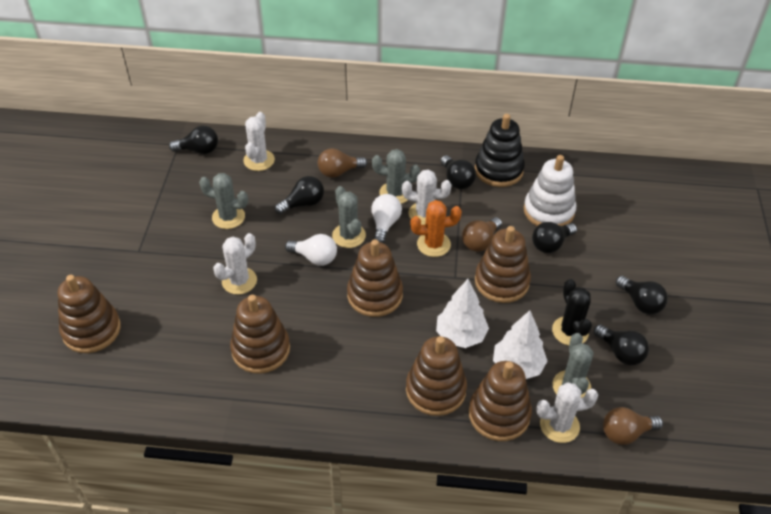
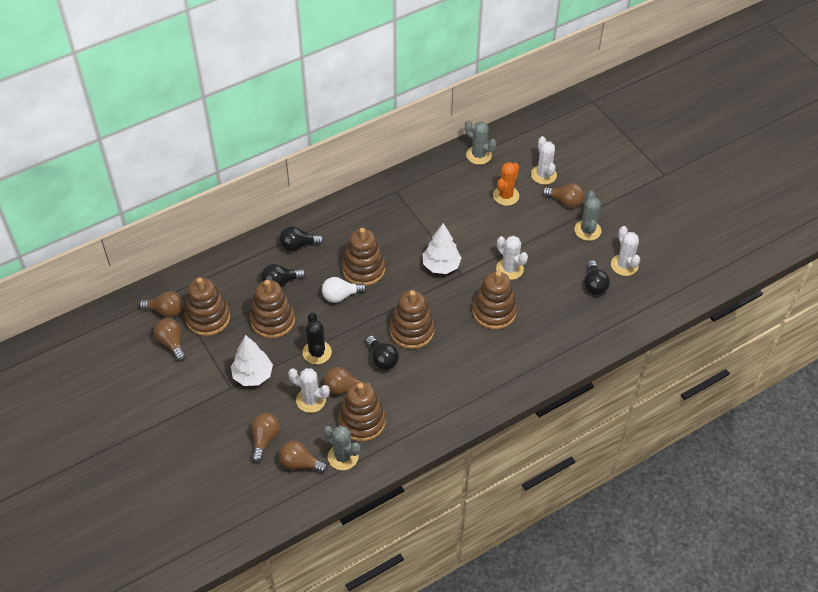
black light bulb: 6 -> 4
black stacking toy: 1 -> 0
brown light bulb: 3 -> 6
grey cactus: 4 -> 3
white light bulb: 2 -> 1
white stacking toy: 1 -> 0

